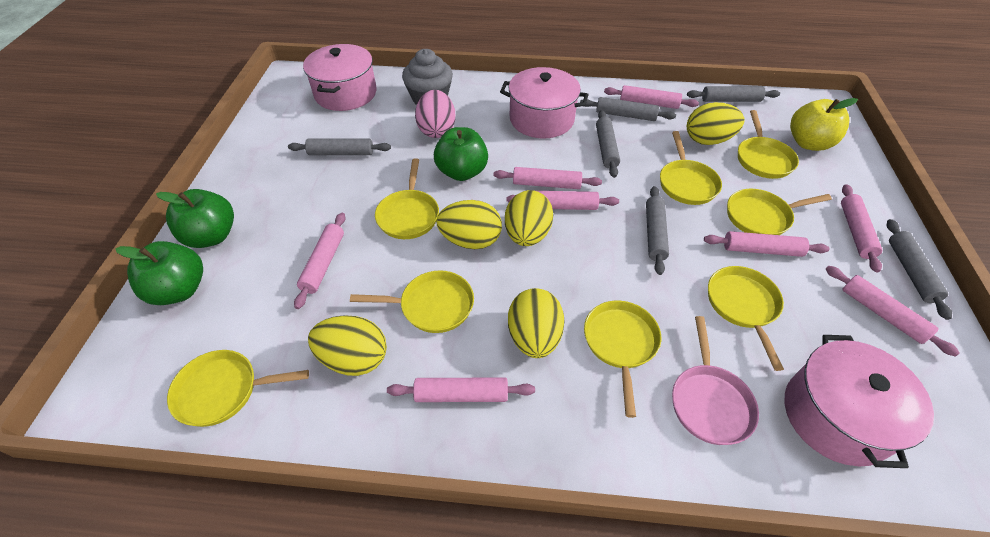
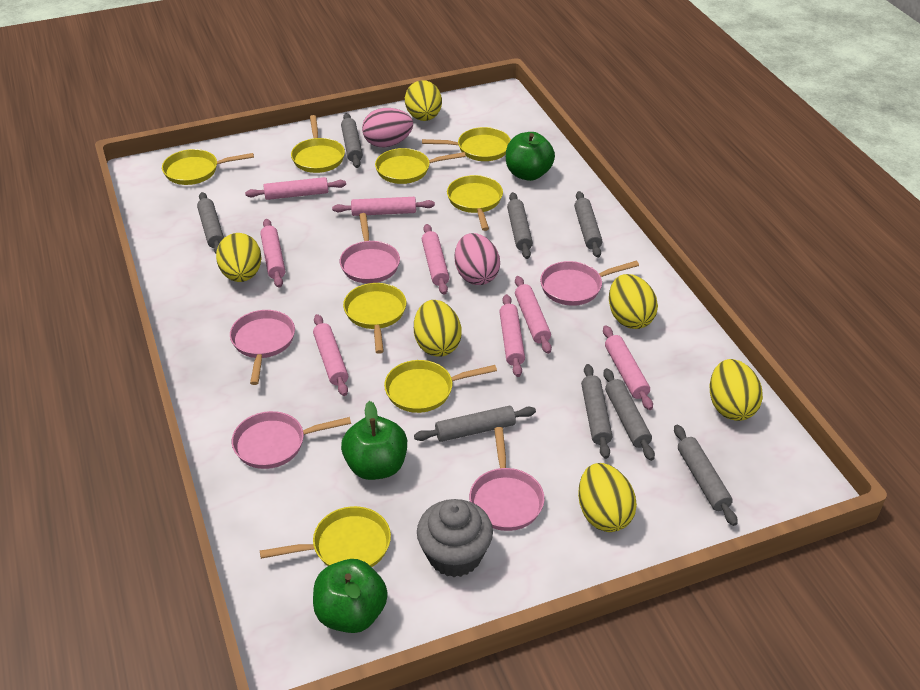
grey rolling pin: 6 -> 8
pink egg: 1 -> 2
pink pan: 1 -> 5
pink pot: 3 -> 0
yellow apple: 1 -> 0
yellow egg: 5 -> 6

